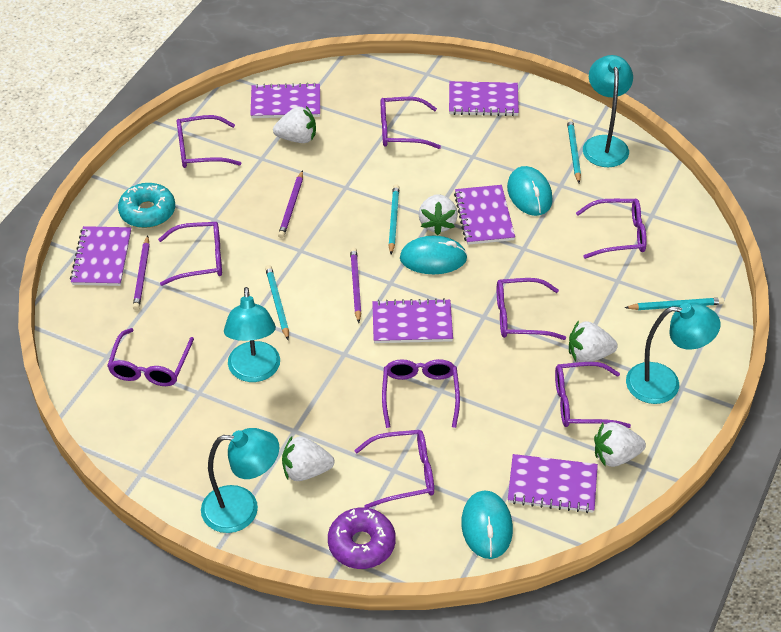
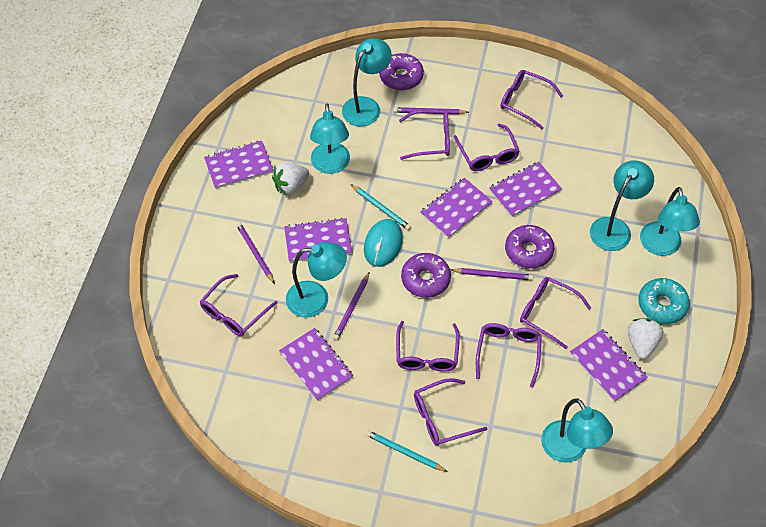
purple donut: 1 -> 3
purple glasses: 9 -> 8
purple pencil: 3 -> 4
turquoise lamp: 4 -> 6
turquoise mouse: 3 -> 1
turquoise pencil: 4 -> 2
white strawberry: 5 -> 2

